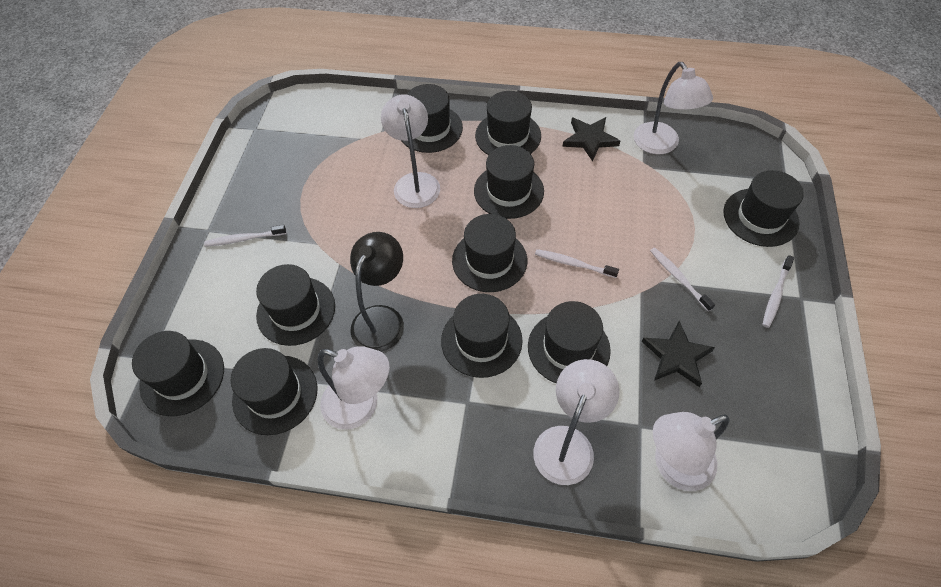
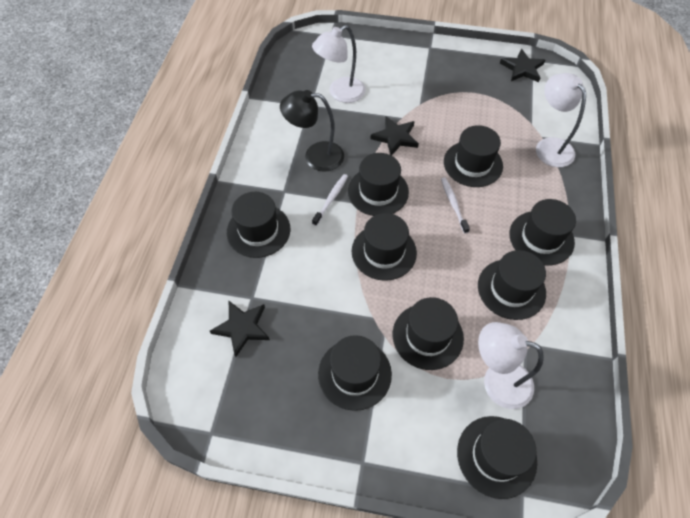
black hat: 10 -> 9
black star: 2 -> 3
white lamp: 5 -> 3
white toothbrush: 4 -> 2

